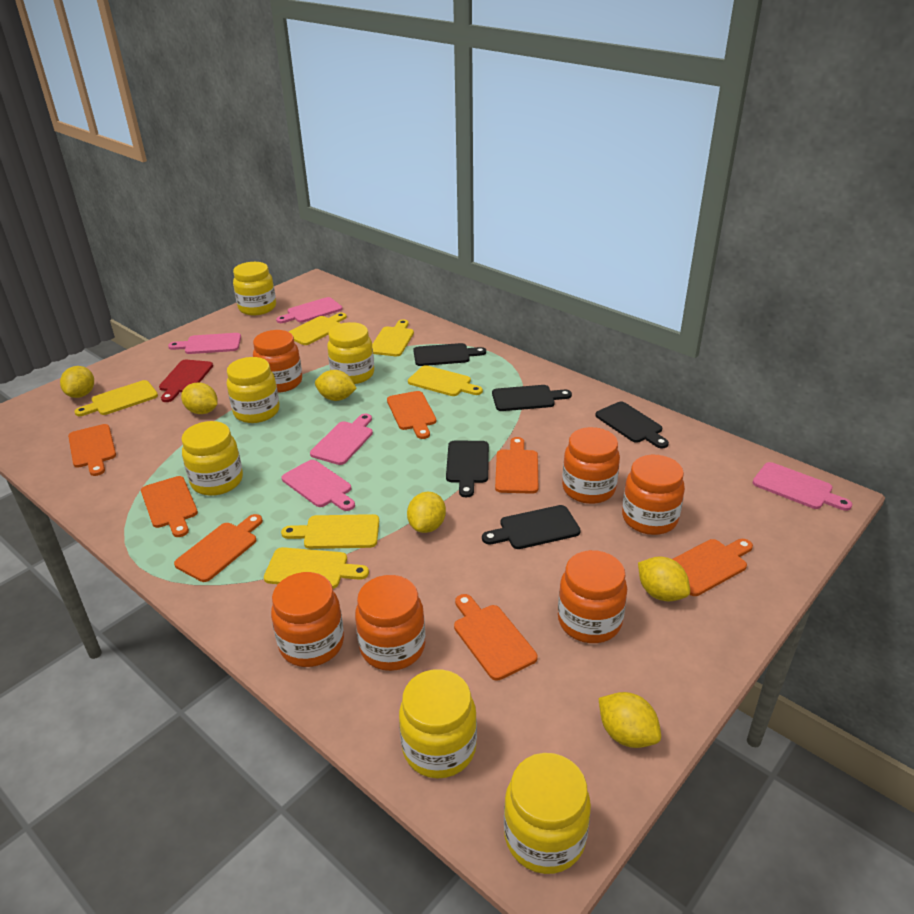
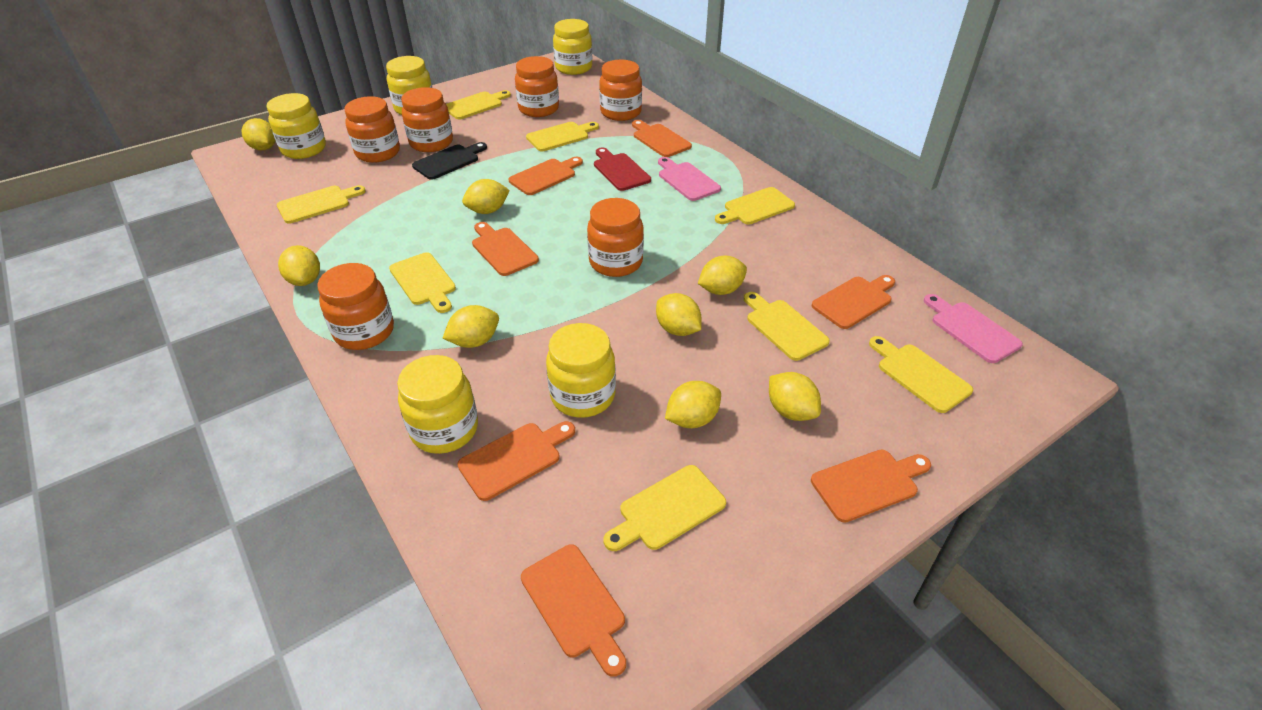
black cutting board: 5 -> 1
pink cutting board: 5 -> 2
yellow cutting board: 6 -> 8
yellow jar: 6 -> 5
yellow lemon: 6 -> 8

